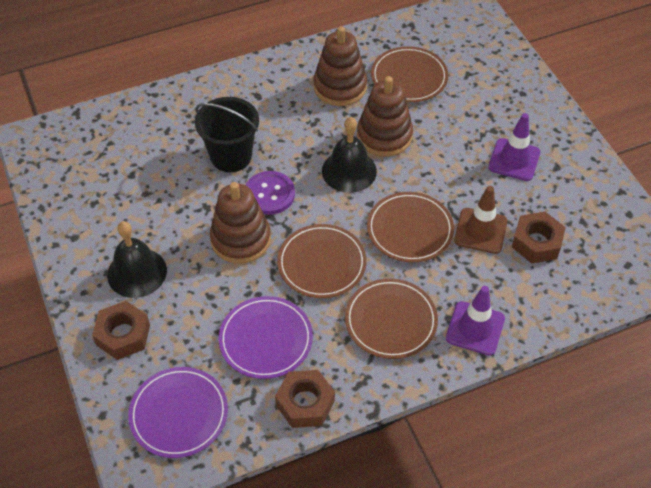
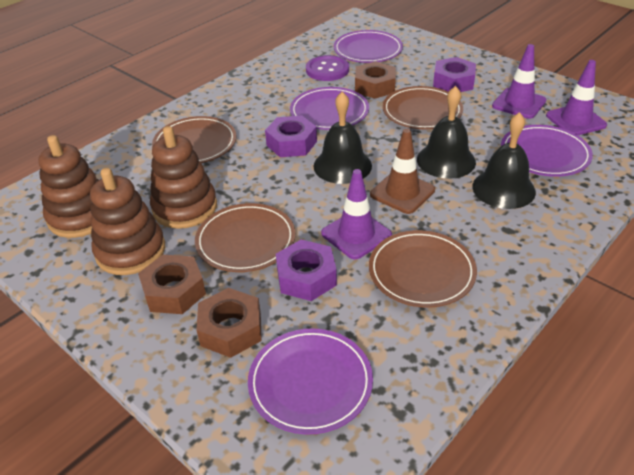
black bell: 2 -> 3
black bucket: 1 -> 0
purple nut: 0 -> 3
purple plate: 2 -> 4
purple traffic cone: 2 -> 3

